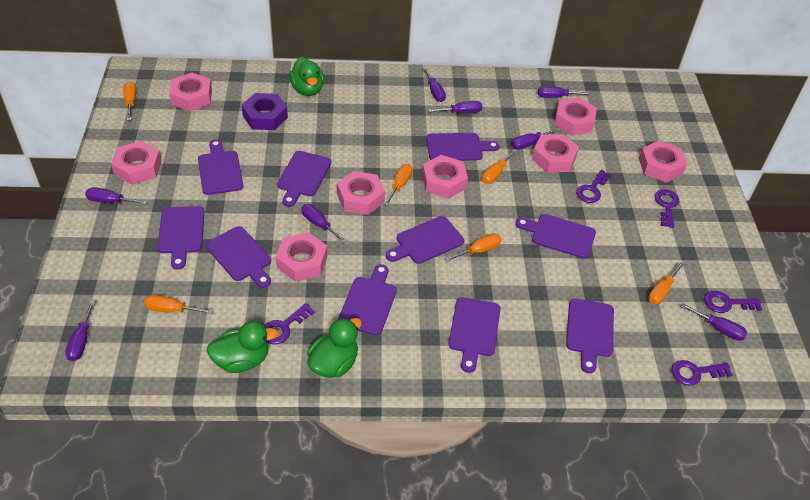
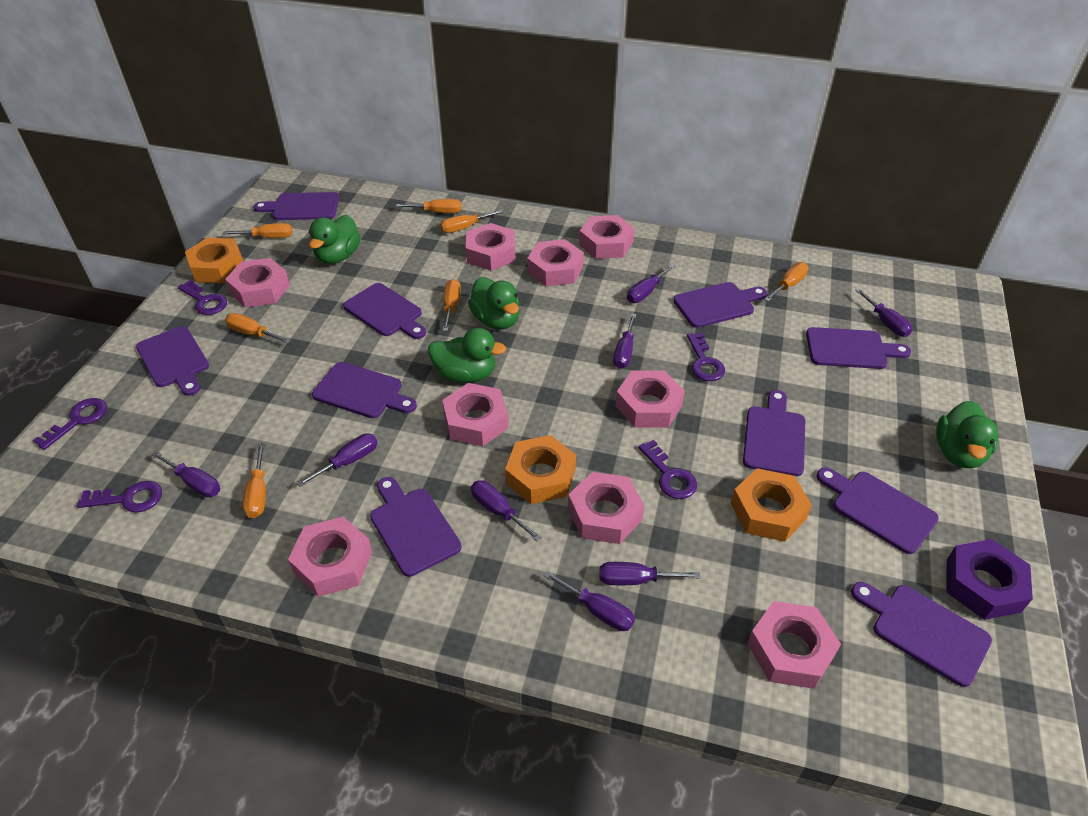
green duck: 3 -> 4
orange nut: 0 -> 3
orange screwdriver: 6 -> 7
pink nut: 8 -> 9

